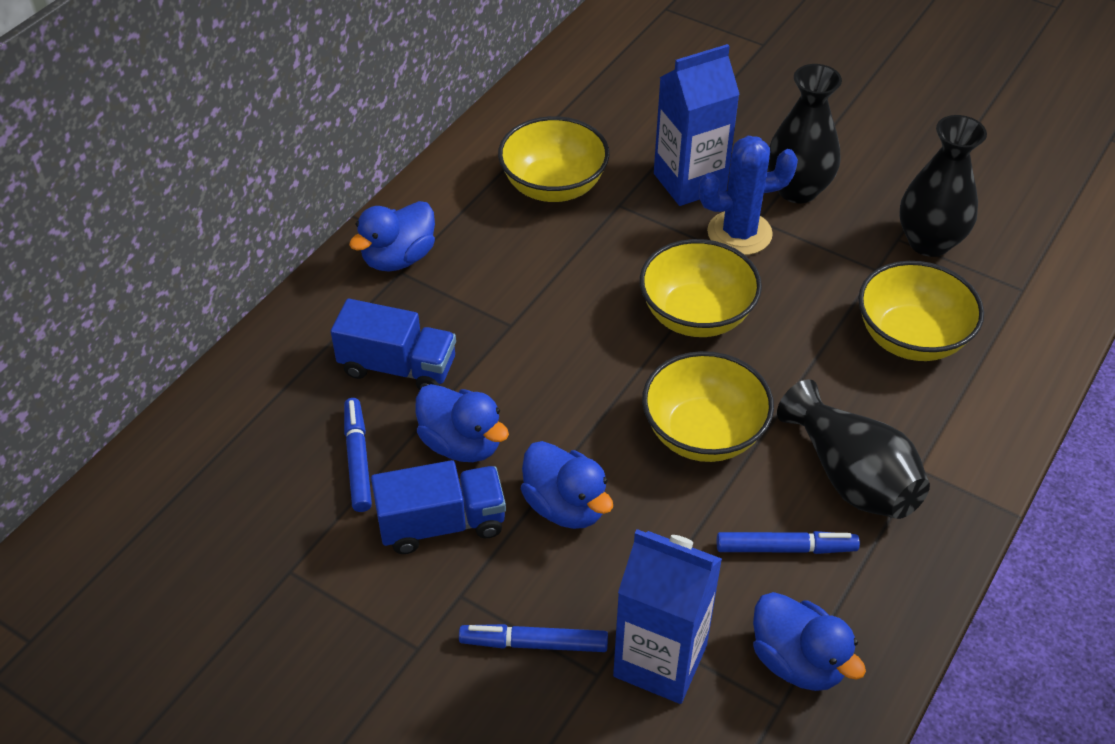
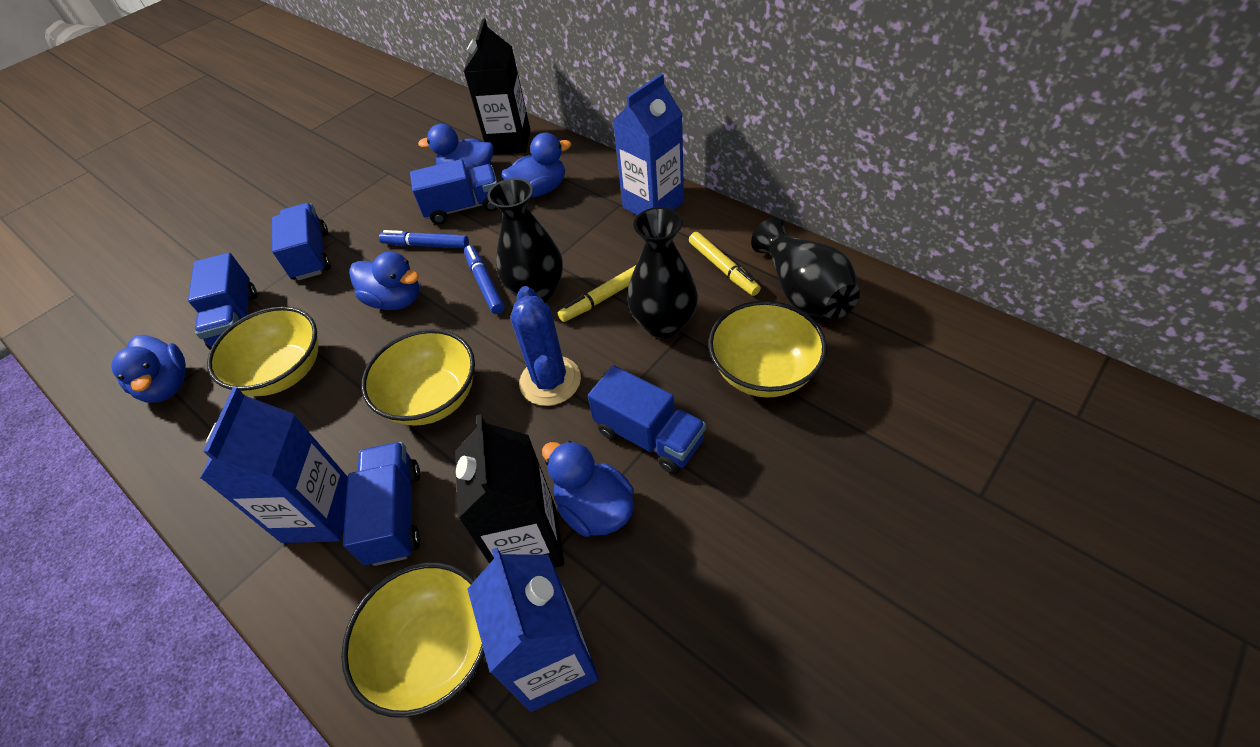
black carton: 0 -> 2
blue carton: 2 -> 3
blue duck: 4 -> 5
blue marker: 3 -> 2
blue truck: 2 -> 5
yellow marker: 0 -> 2

